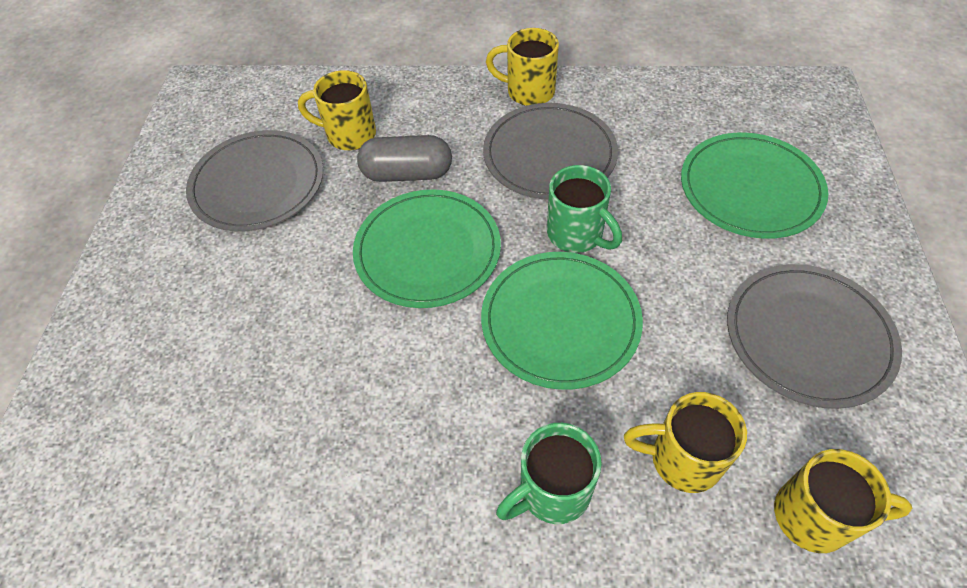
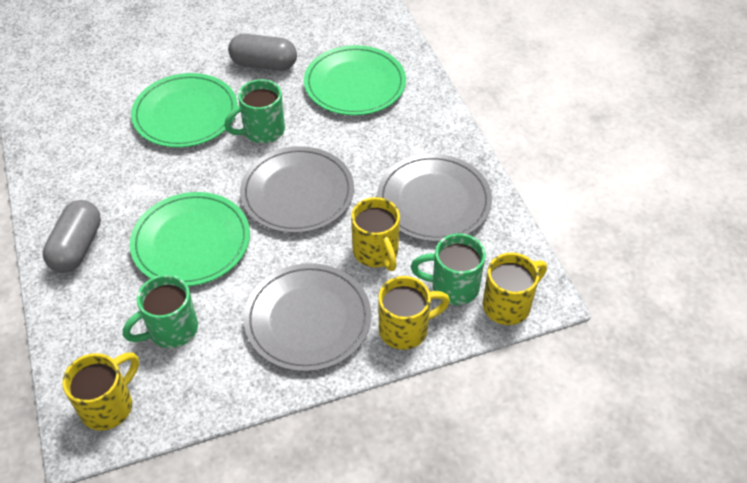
green mug: 2 -> 3
grey capsule: 1 -> 2

